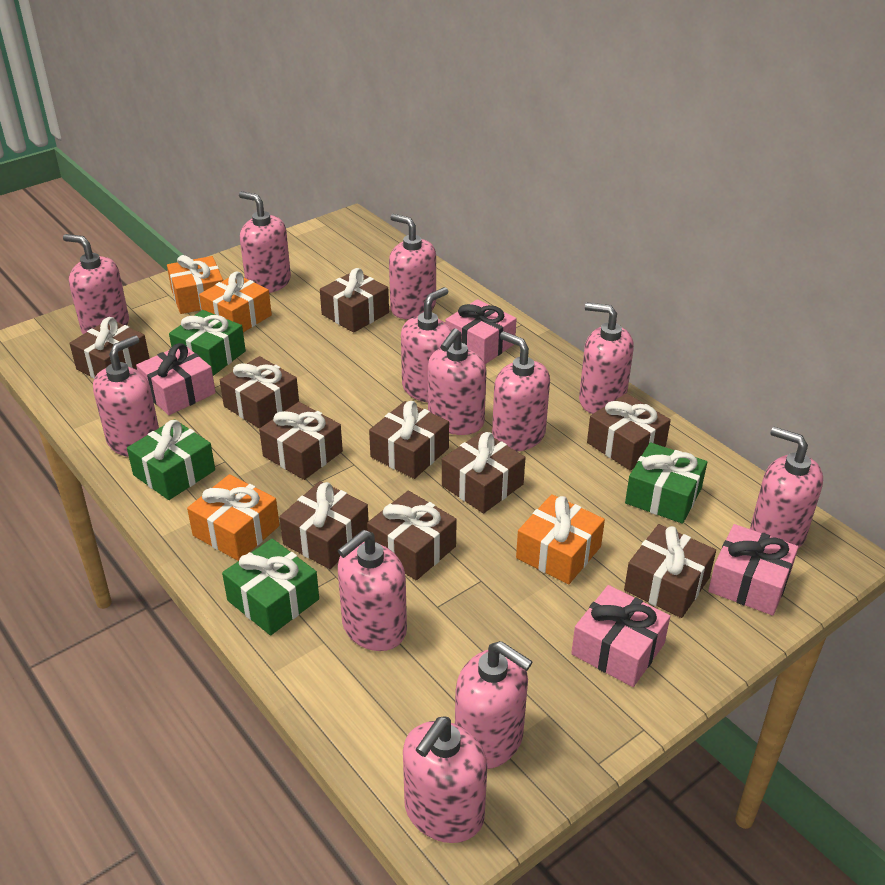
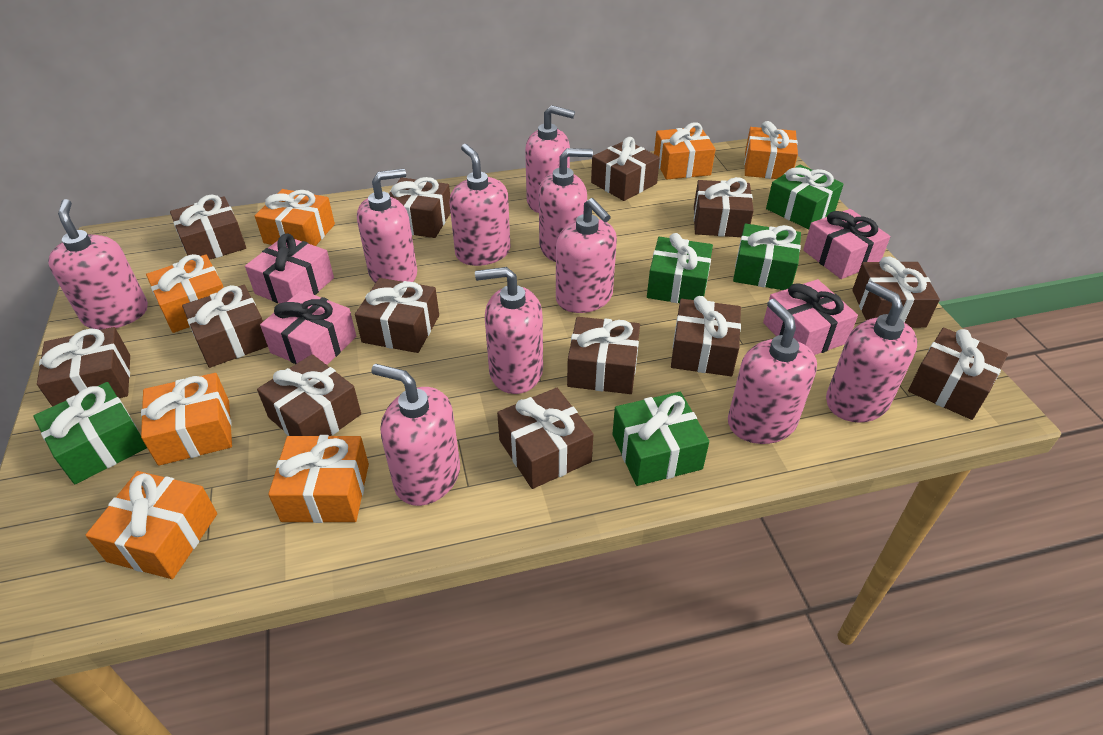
brown gift: 10 -> 13
green gift: 4 -> 5
orange gift: 4 -> 7
pink soap dispenser: 12 -> 10

